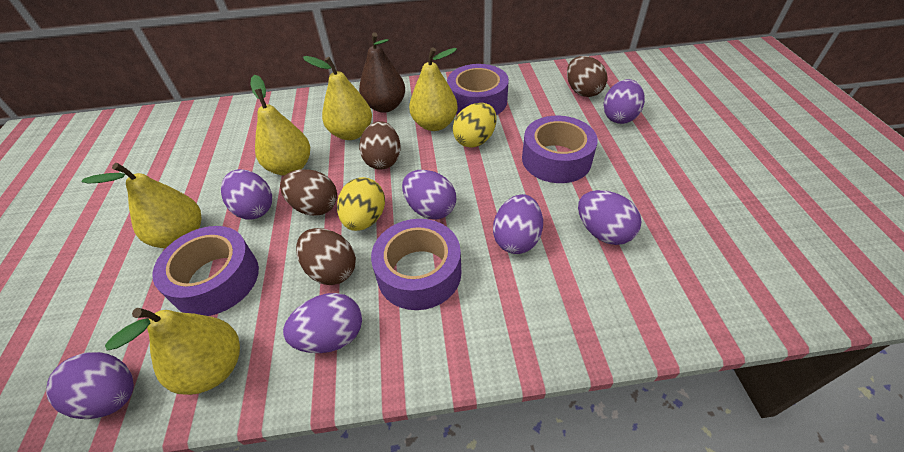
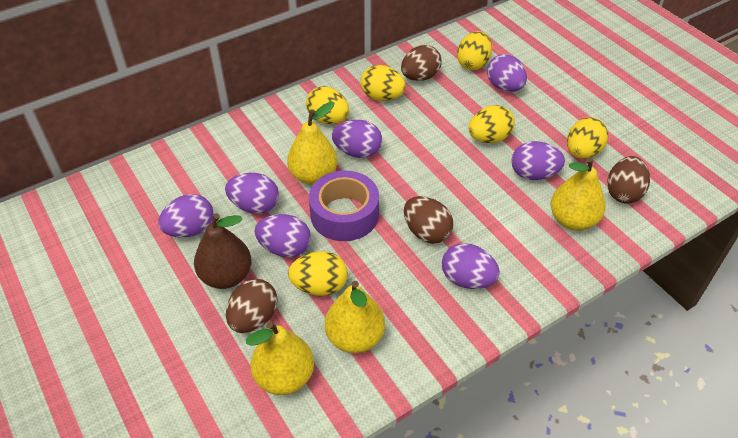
purple tape: 4 -> 1
yellow egg: 2 -> 6
yellow pear: 5 -> 4

